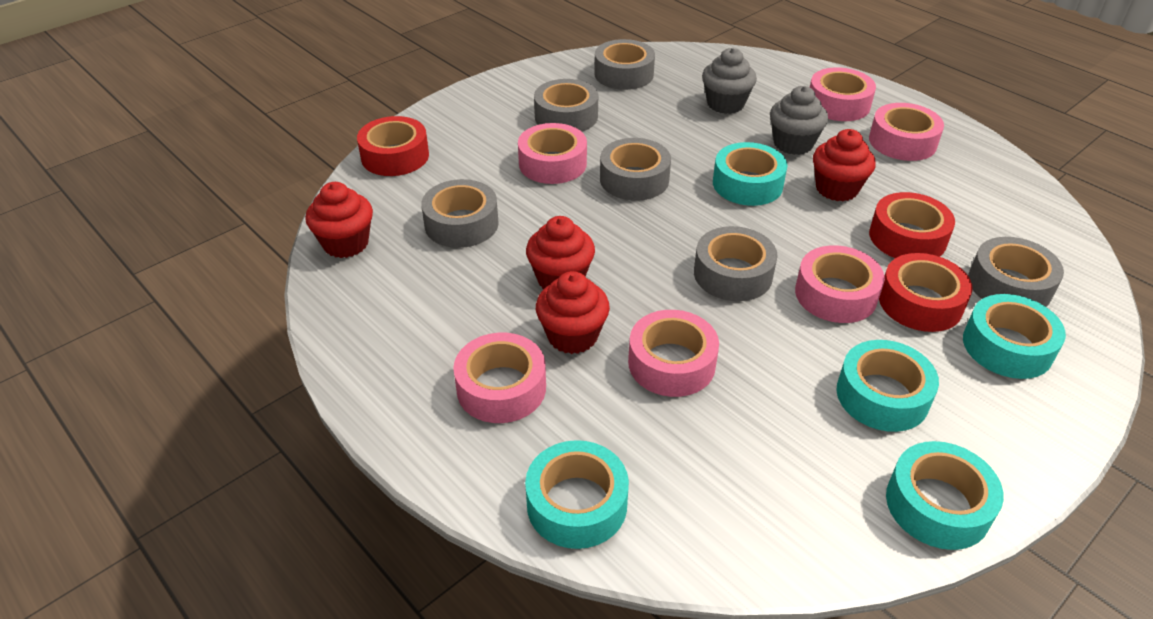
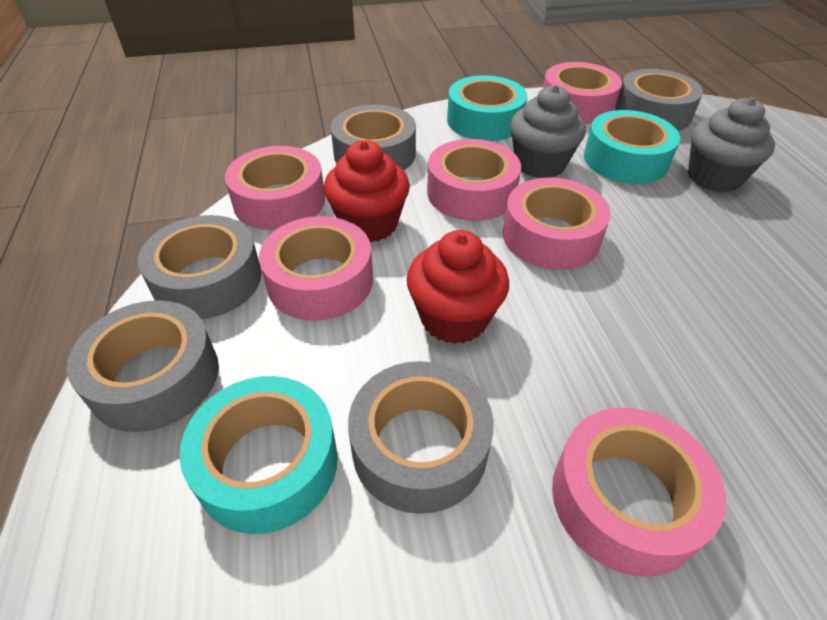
grey tape: 6 -> 5
red cupcake: 4 -> 2
red tape: 3 -> 0
turquoise tape: 5 -> 3

